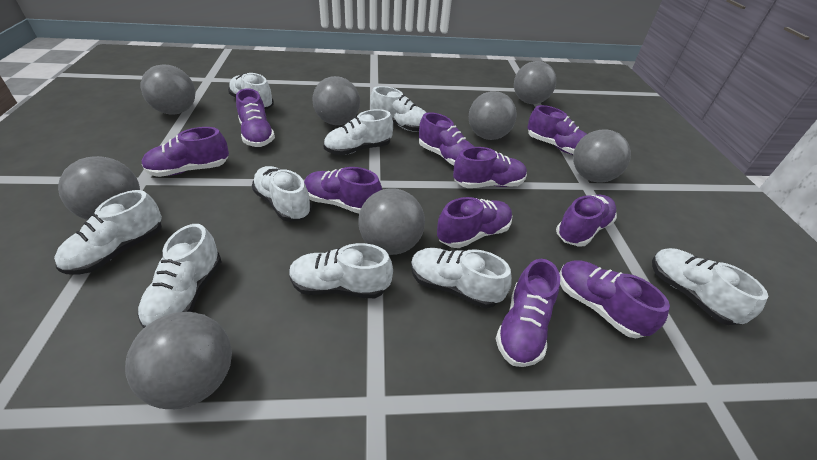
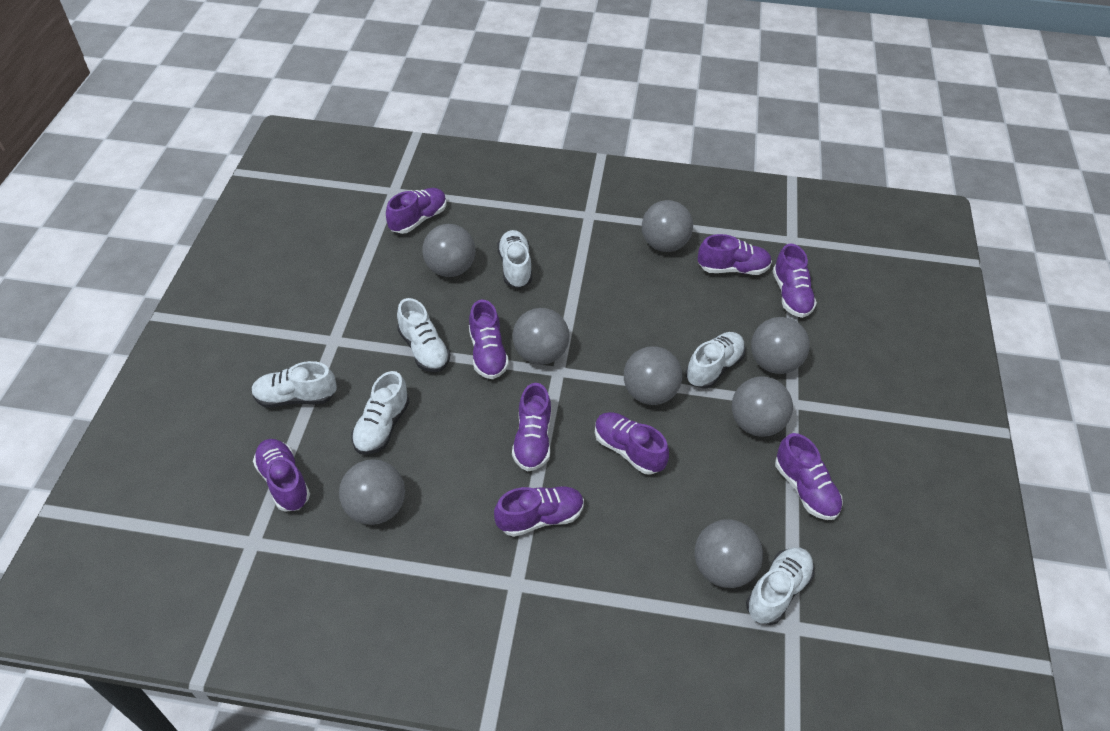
purple shoe: 10 -> 9
white shoe: 9 -> 6

